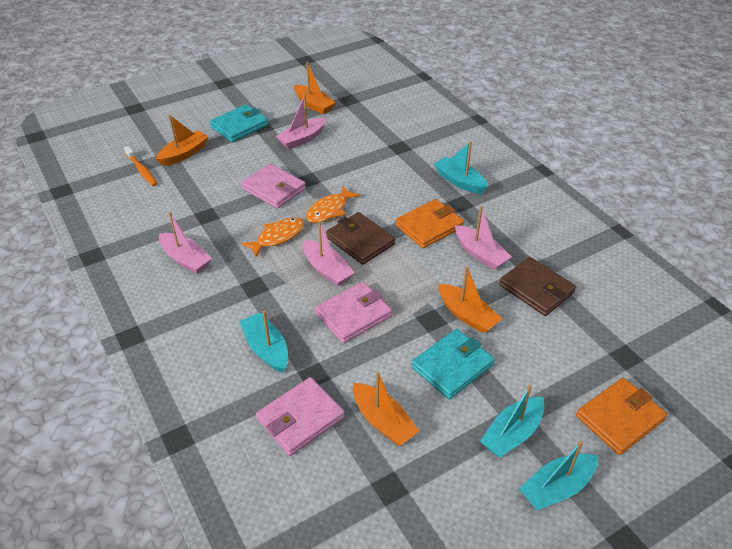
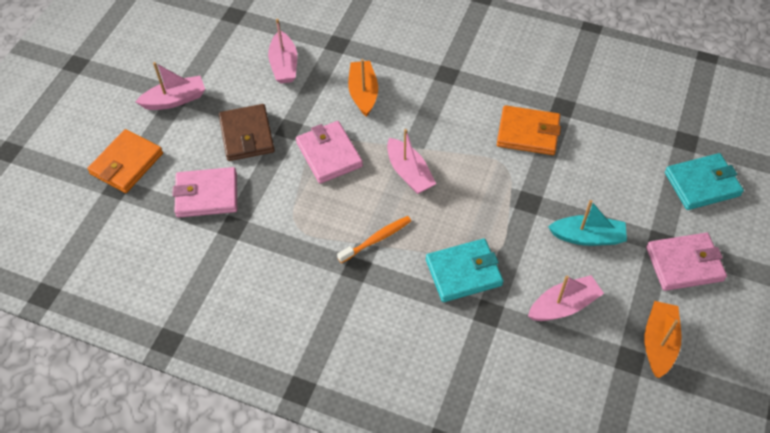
brown wallet: 2 -> 1
orange boat: 4 -> 2
orange fish: 2 -> 0
turquoise boat: 4 -> 1

